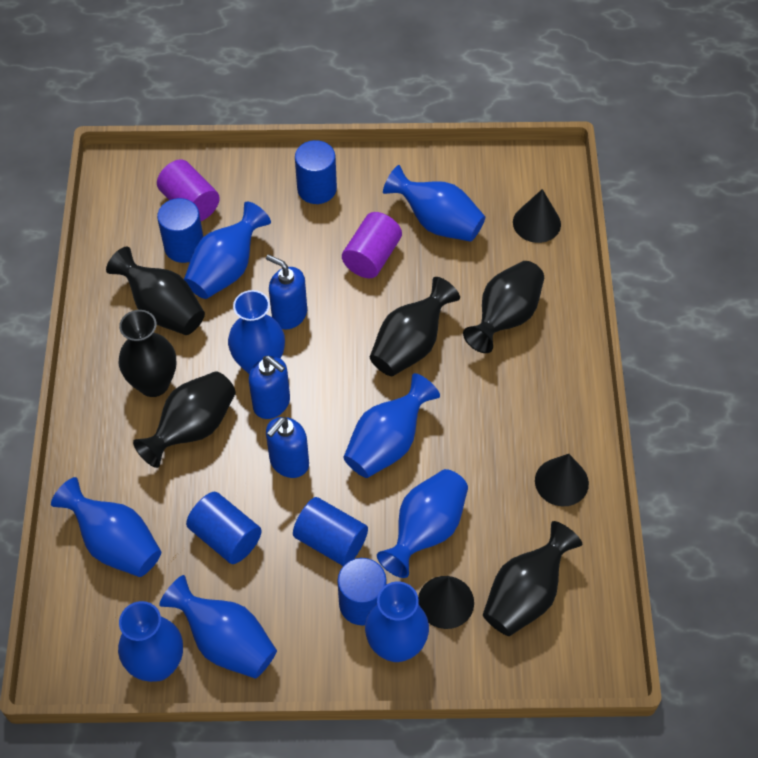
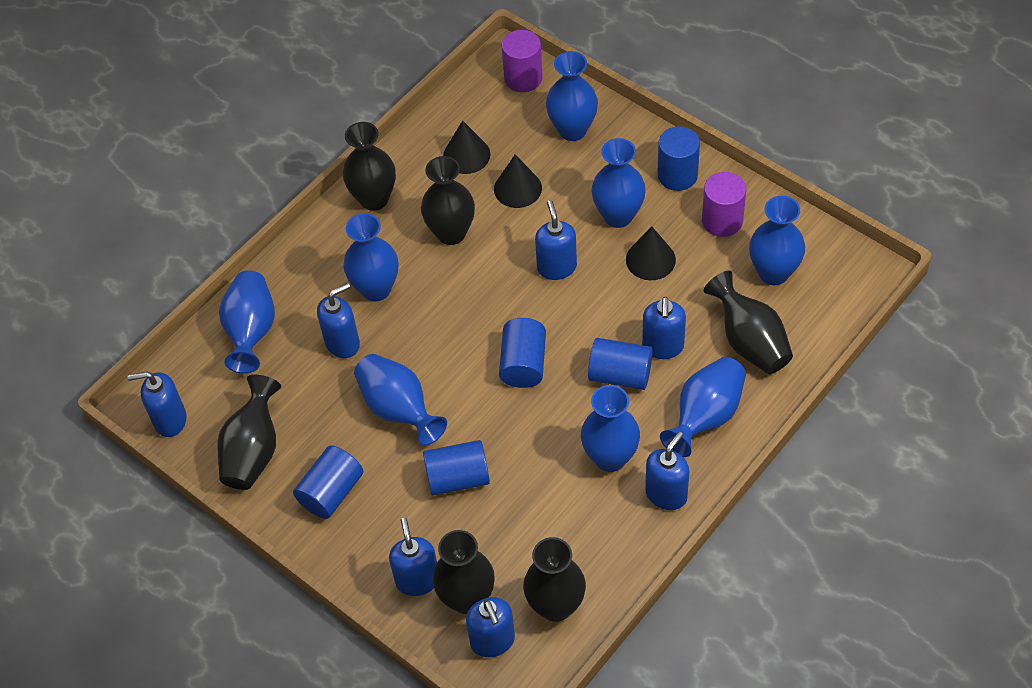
blue soap dispenser: 3 -> 7
blue vase: 9 -> 8

